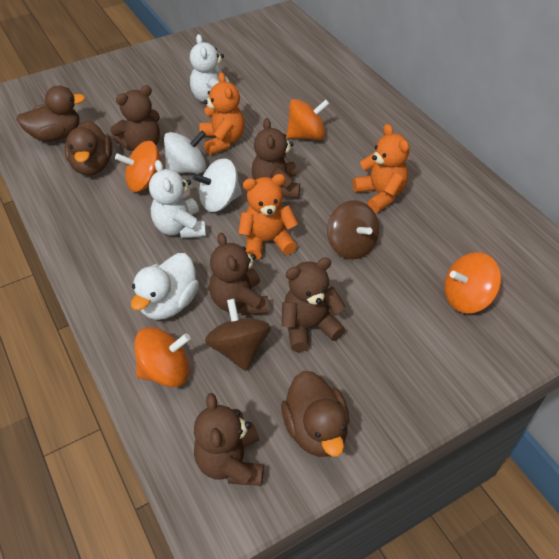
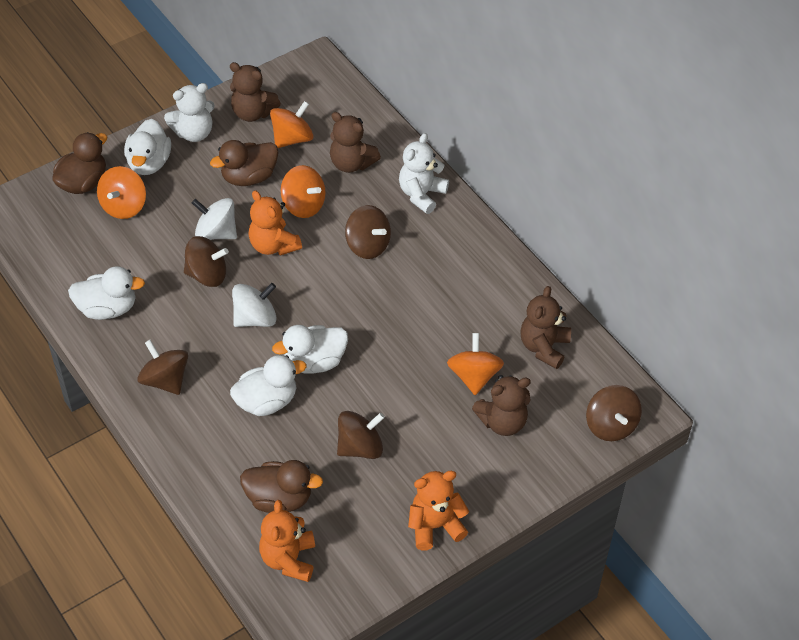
brown spinning top: 2 -> 5
brown teddy bear: 5 -> 4
white duck: 1 -> 4

